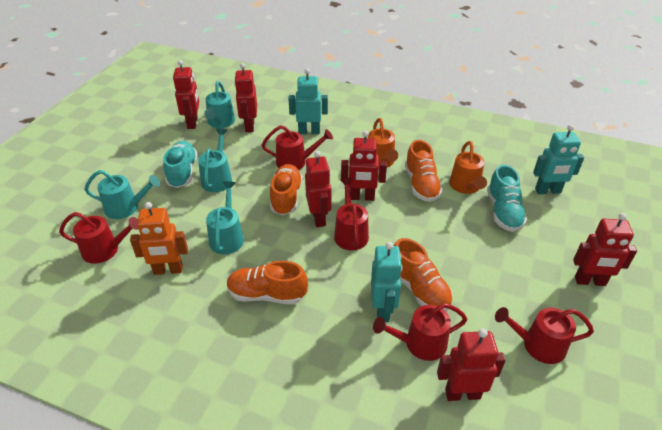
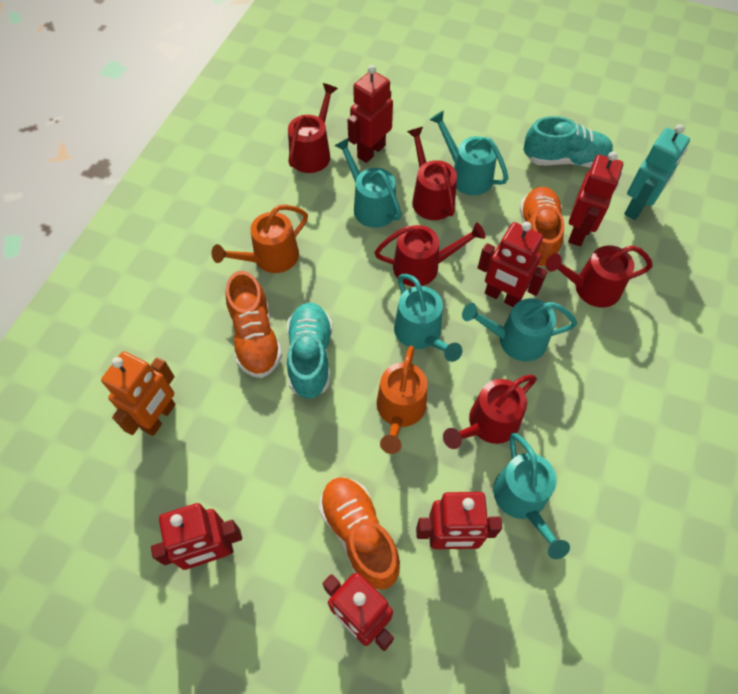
orange shoe: 4 -> 3
turquoise robot: 3 -> 1
turquoise watering can: 4 -> 5

